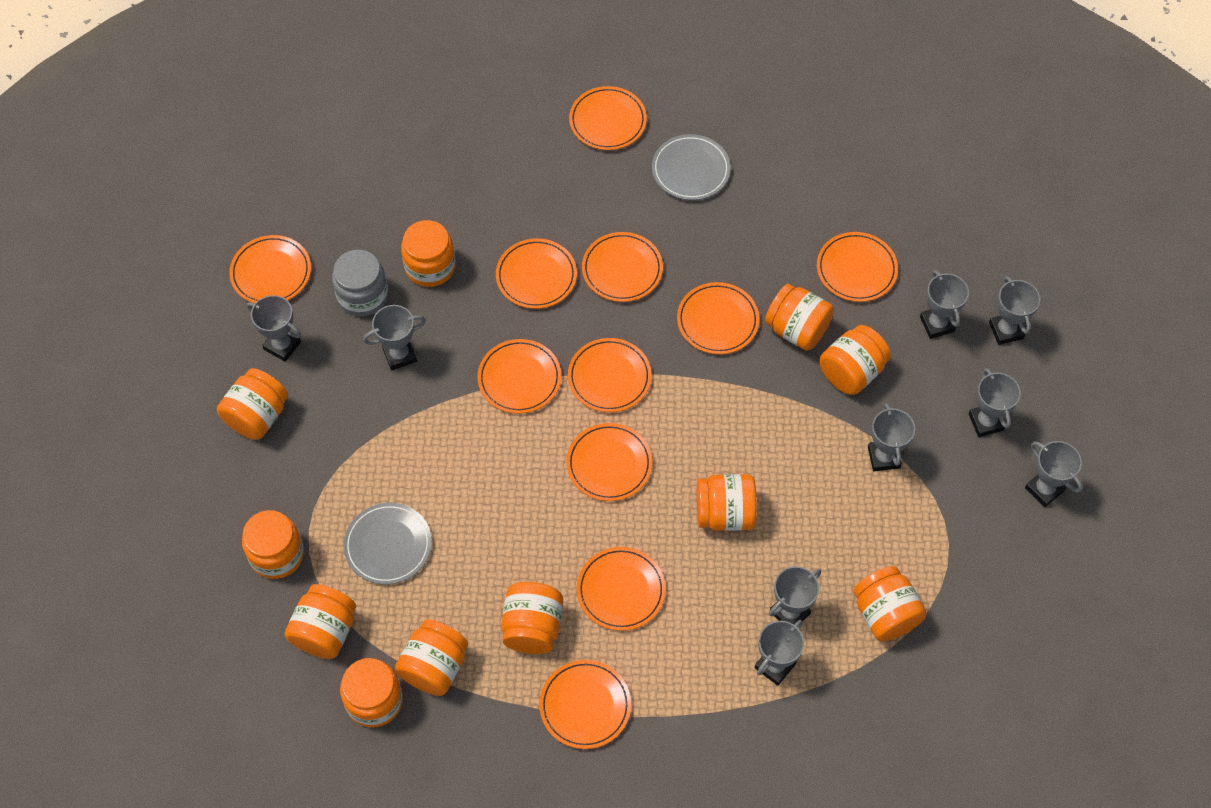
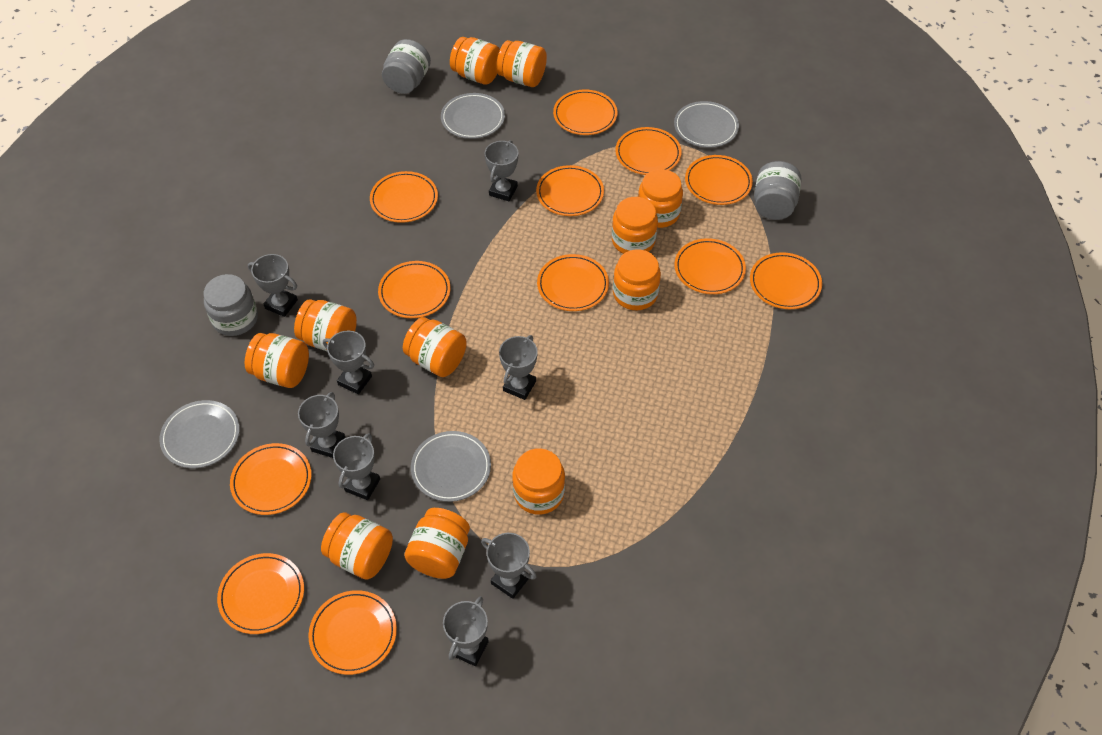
grey jar: 1 -> 3
grey plate: 2 -> 4
grey trophy: 9 -> 8
orange plate: 11 -> 12

